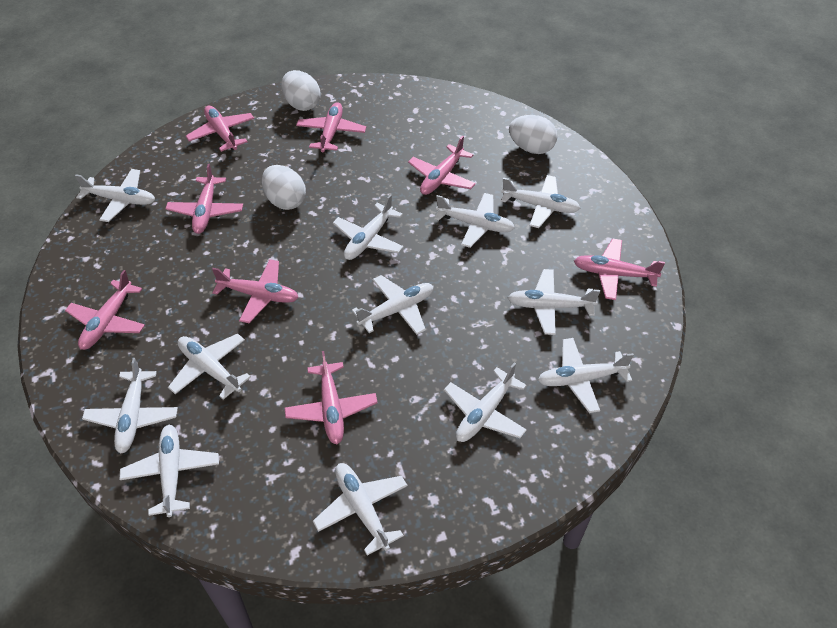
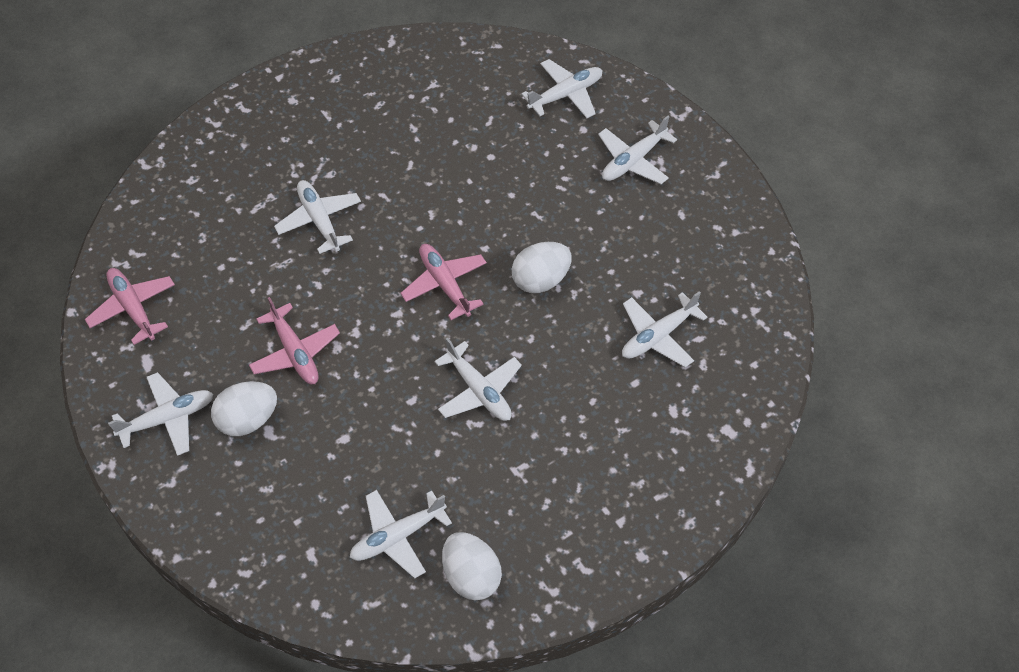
pink plane: 8 -> 3
white plane: 12 -> 7

